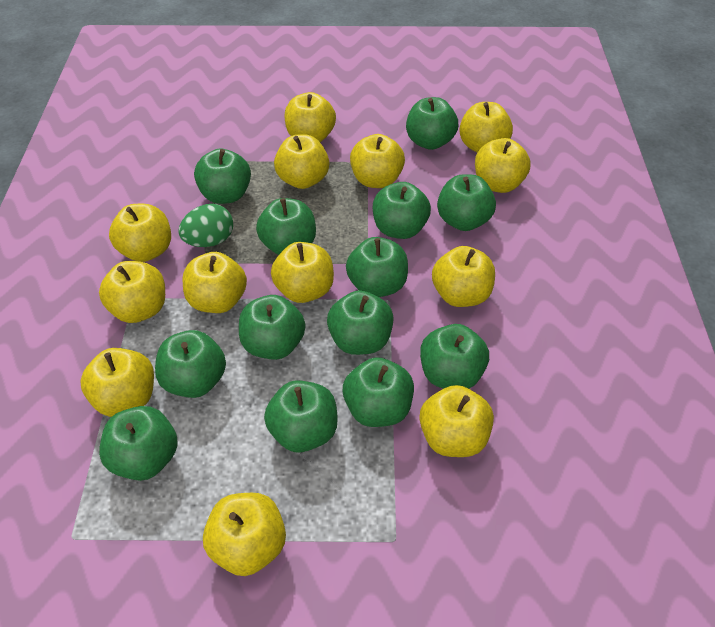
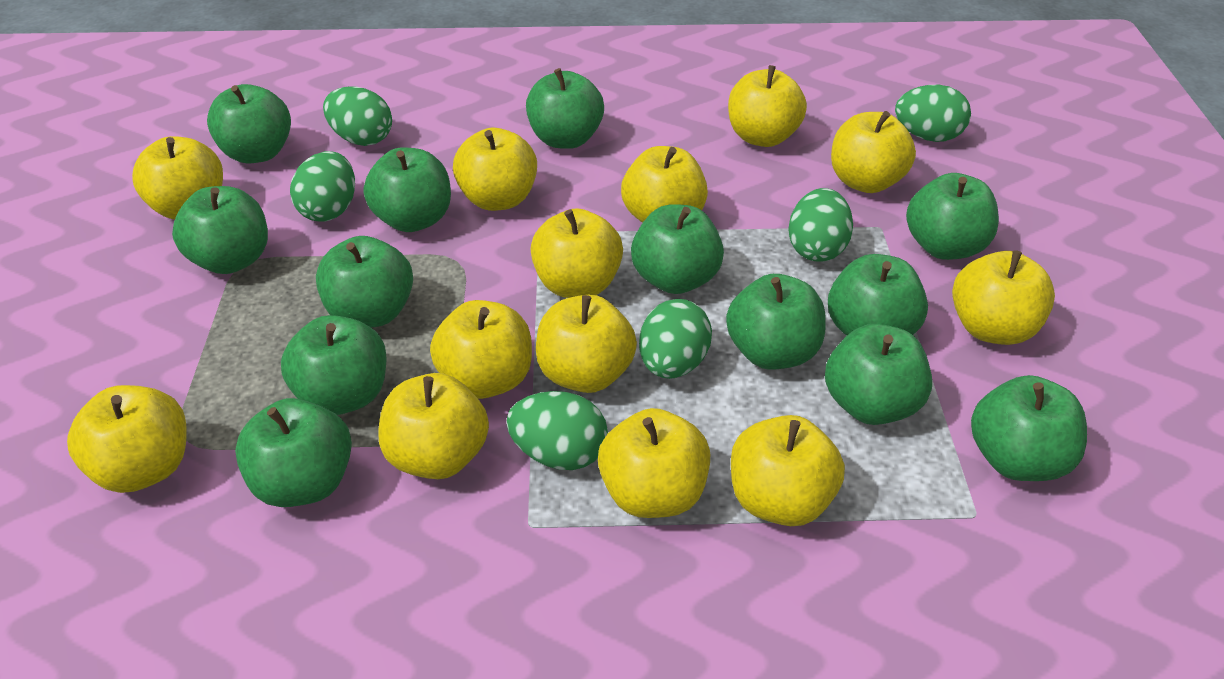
green egg: 1 -> 6

